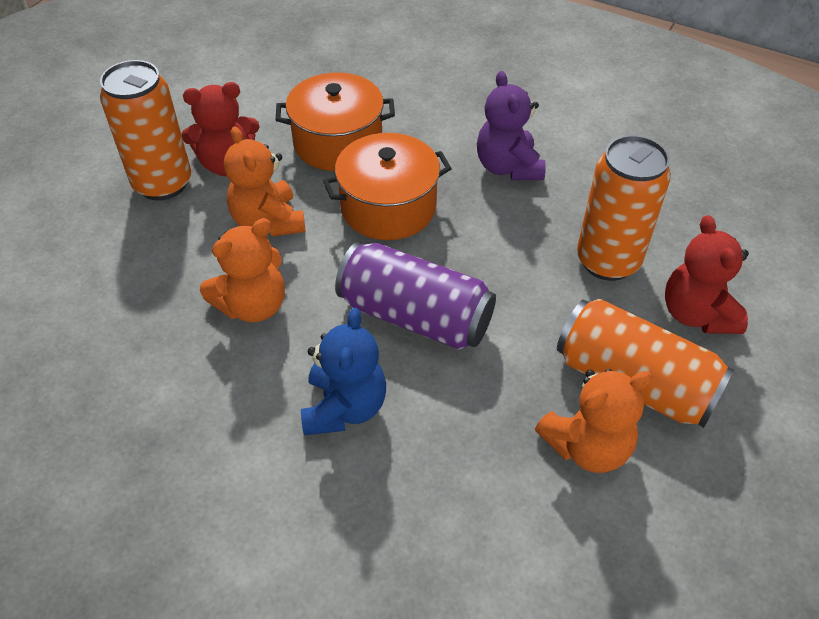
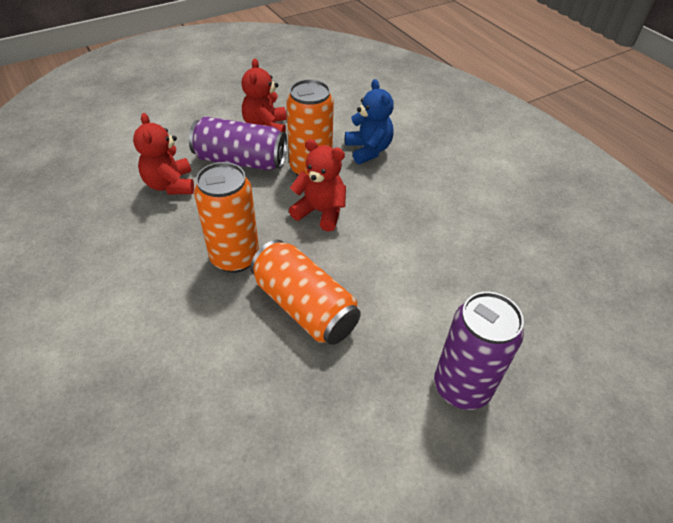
orange pot: 2 -> 0
orange teddy bear: 3 -> 0
purple can: 1 -> 2
purple teddy bear: 1 -> 0
red teddy bear: 2 -> 3

